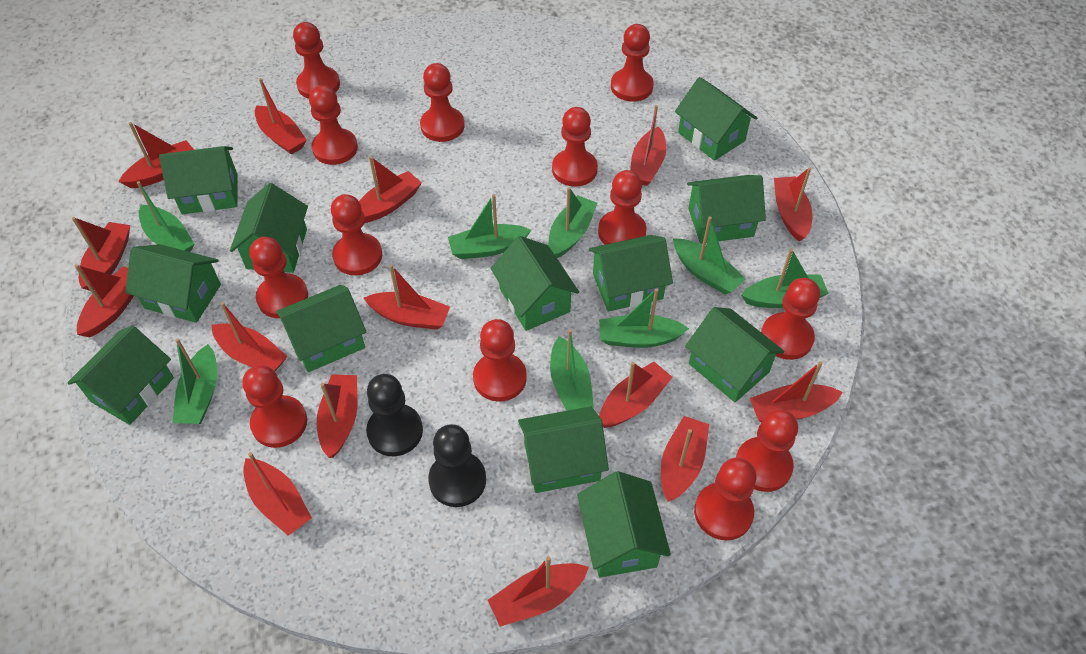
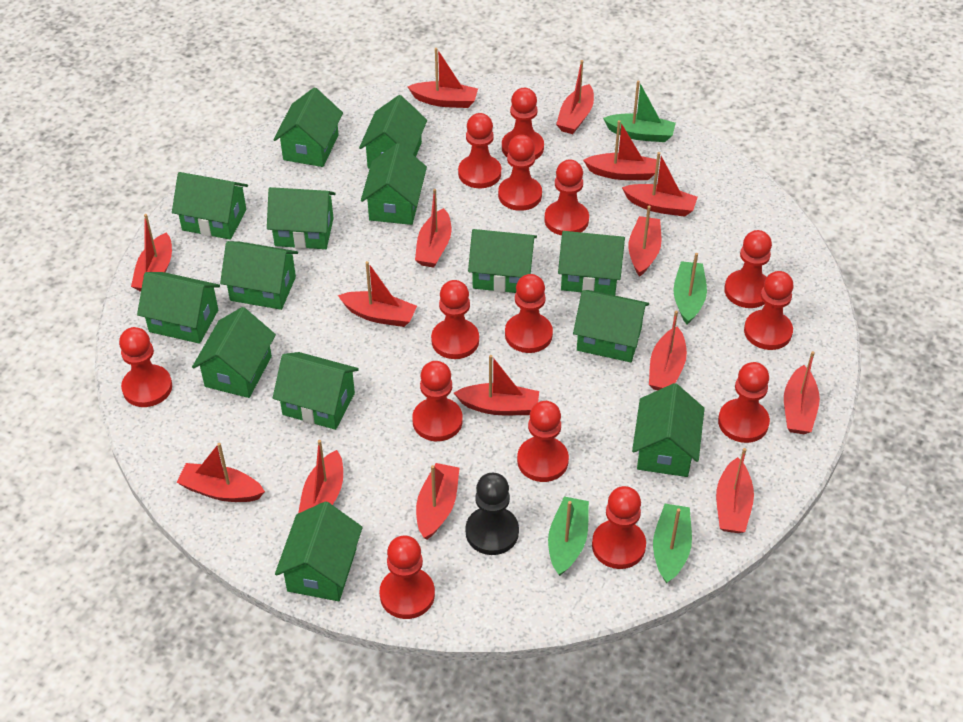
black pawn: 2 -> 1
green boat: 8 -> 4
green house: 12 -> 14
red pawn: 13 -> 14

